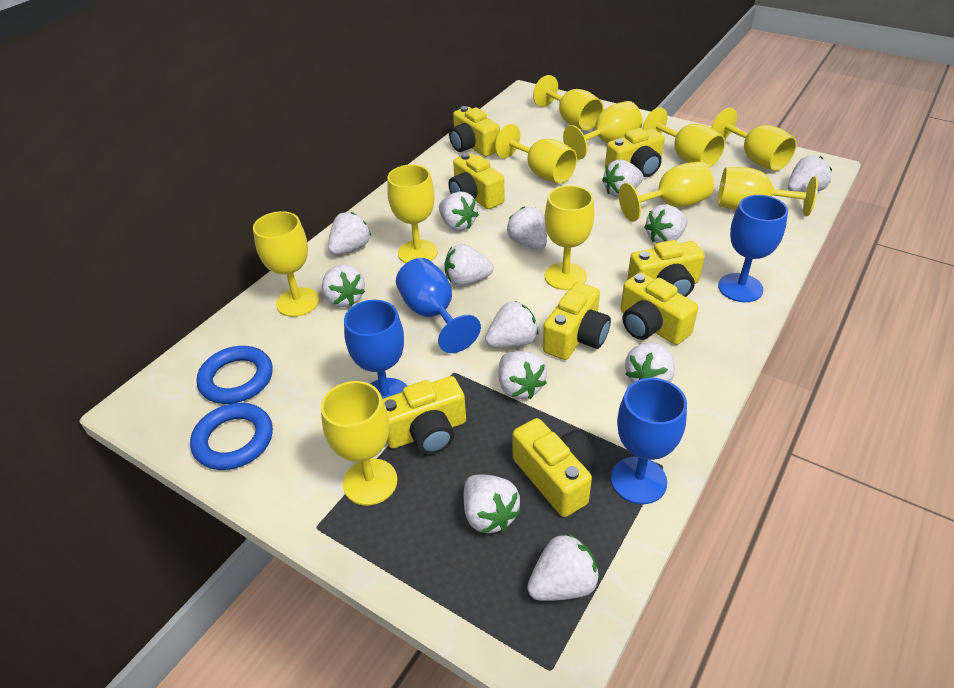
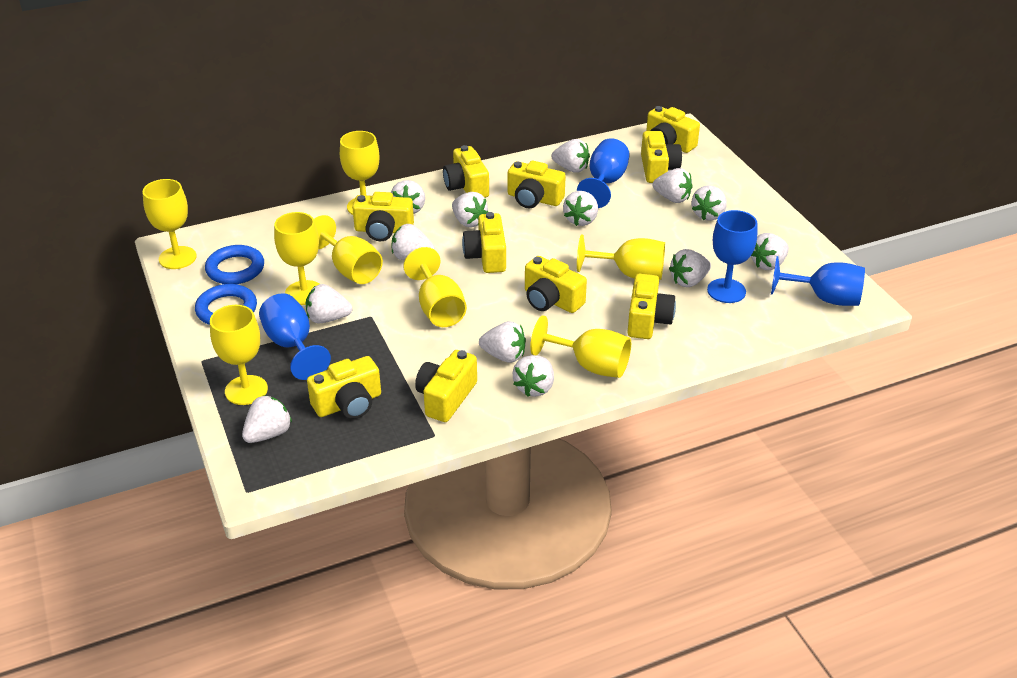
yellow camera: 8 -> 10
yellow goblet: 11 -> 8

